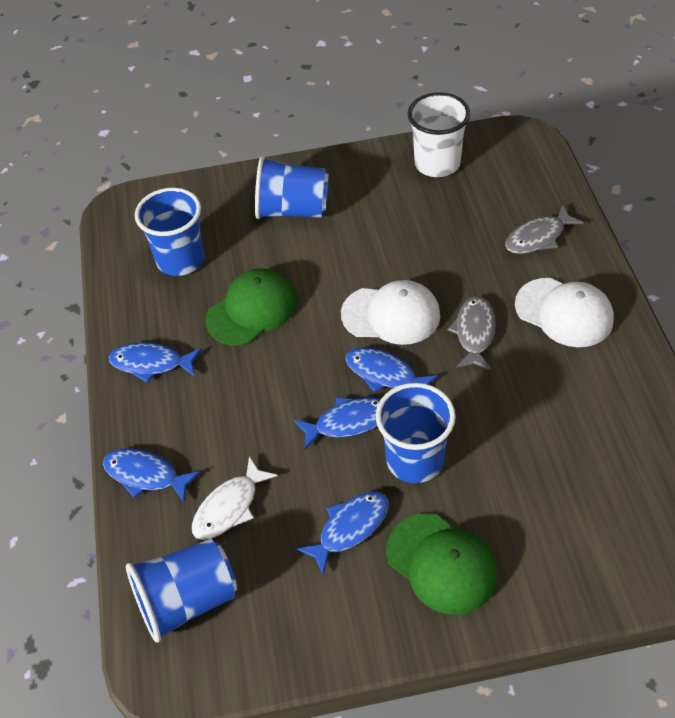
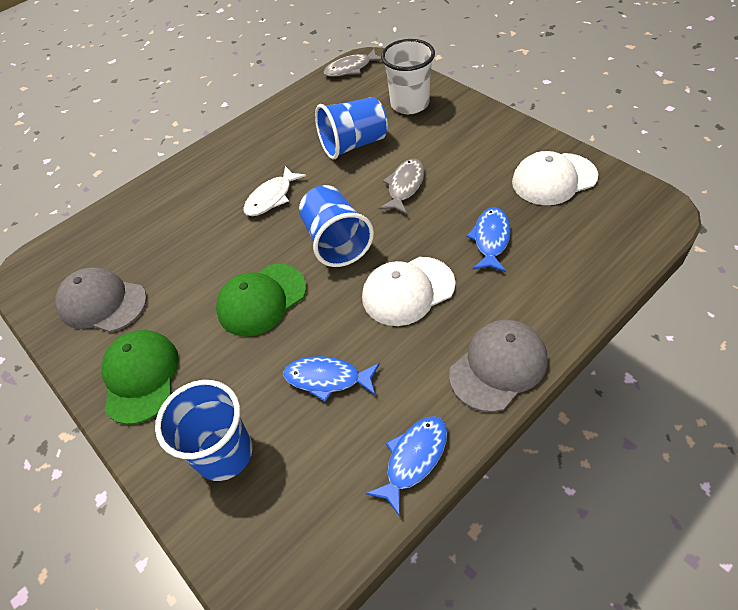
blue cup: 4 -> 3
blue fish: 5 -> 3
grey cap: 0 -> 2

